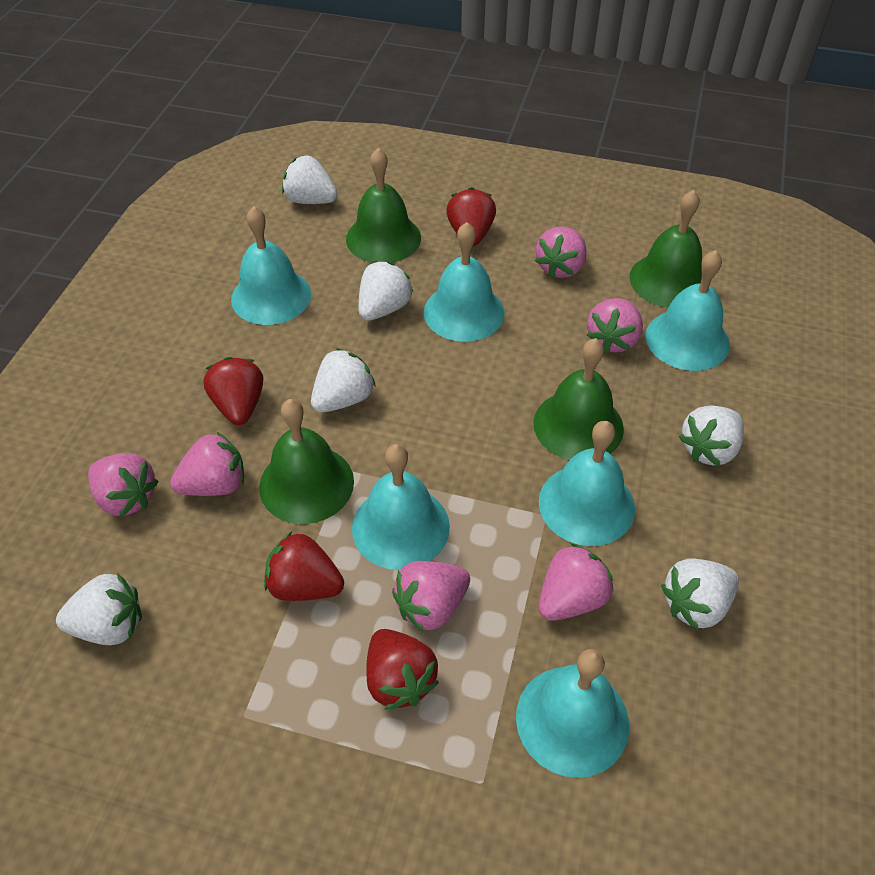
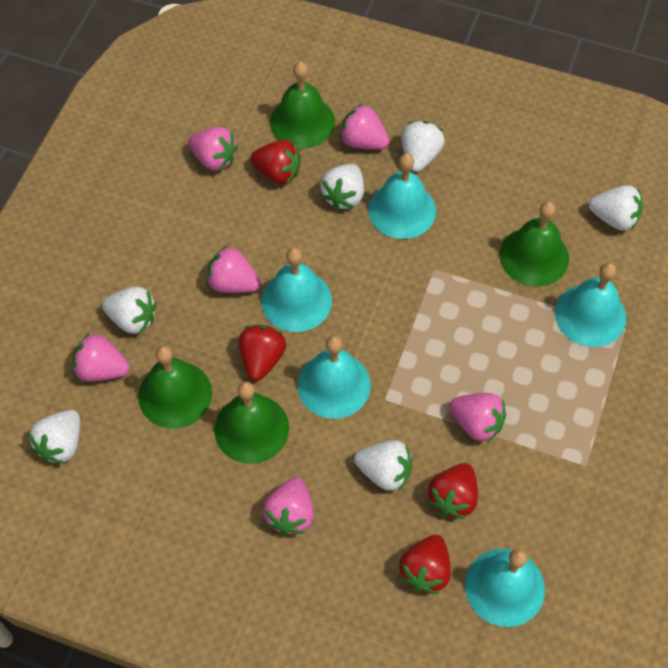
turquoise bell: 6 -> 5

